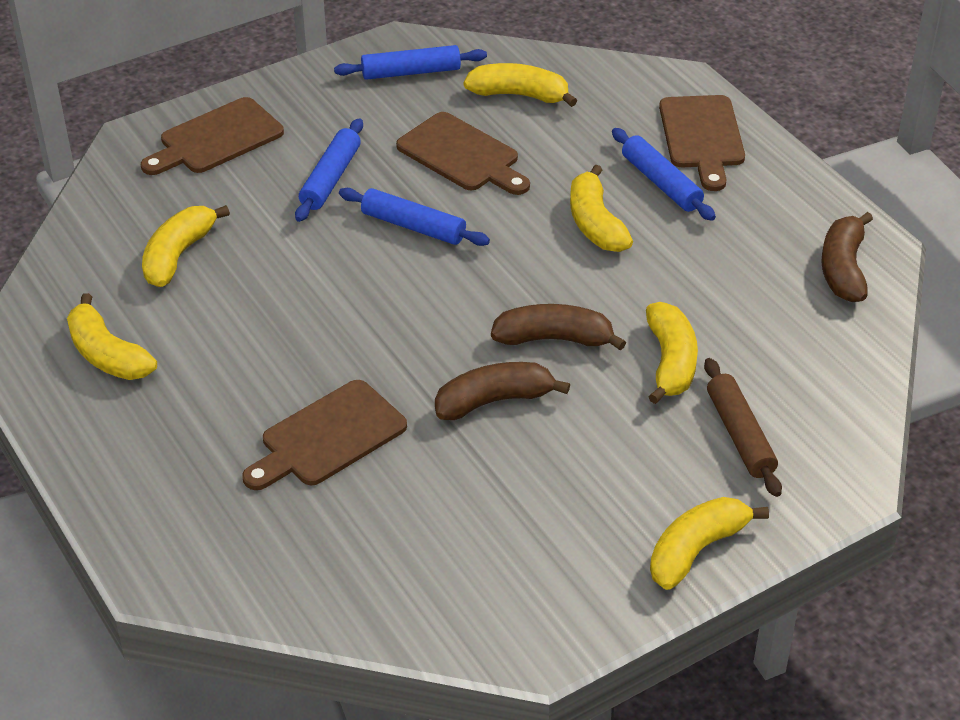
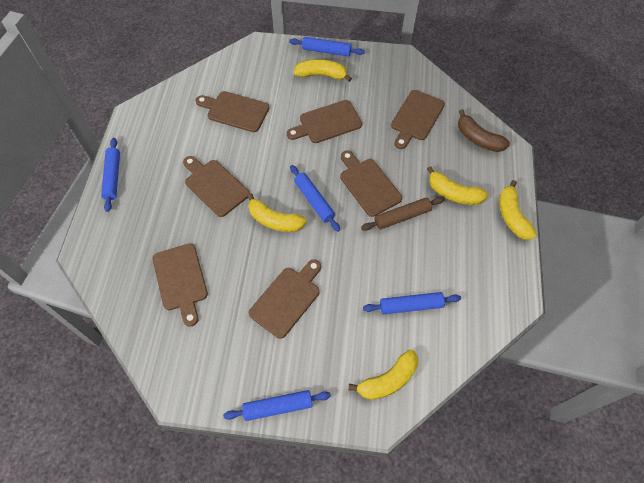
blue rolling pin: 4 -> 5
brown banana: 3 -> 1
brown cutting board: 4 -> 7
yellow banana: 6 -> 5

